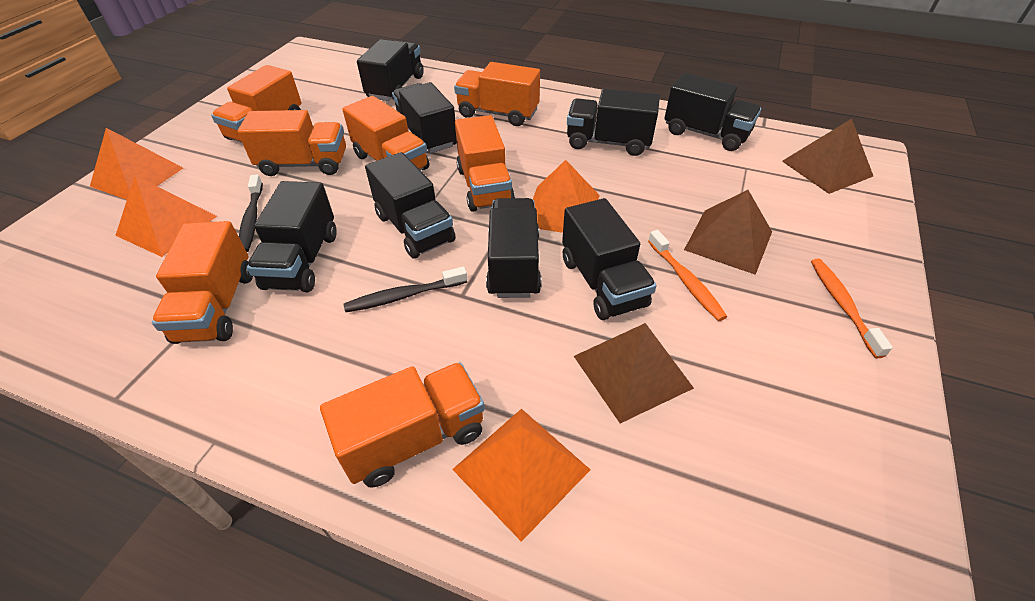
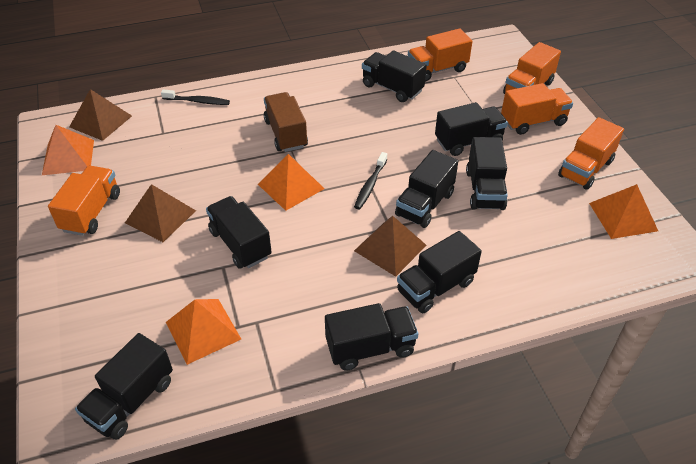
brown truck: 0 -> 1
orange toothbrush: 2 -> 0
orange truck: 7 -> 5

